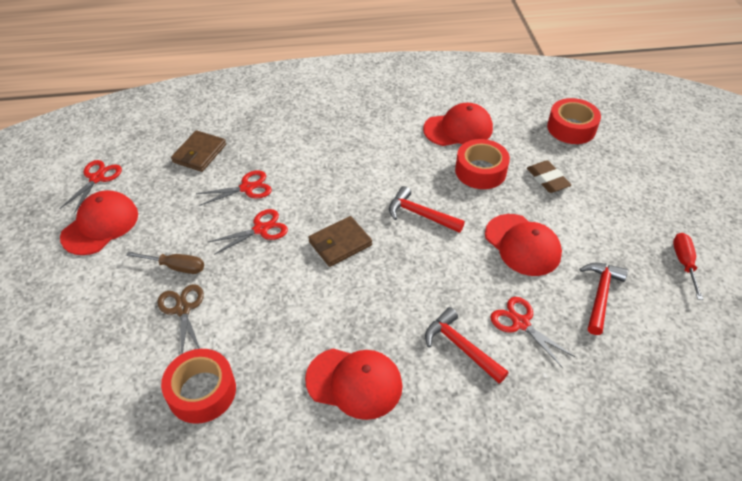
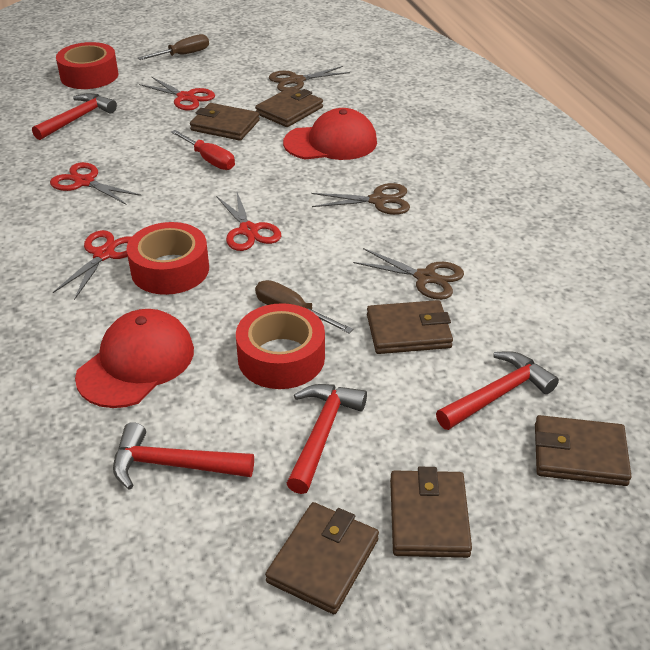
brown eraser: 1 -> 0
brown scissors: 1 -> 3
brown screwdriver: 1 -> 2
brown wallet: 2 -> 6
red cap: 4 -> 2
red hammer: 3 -> 4

